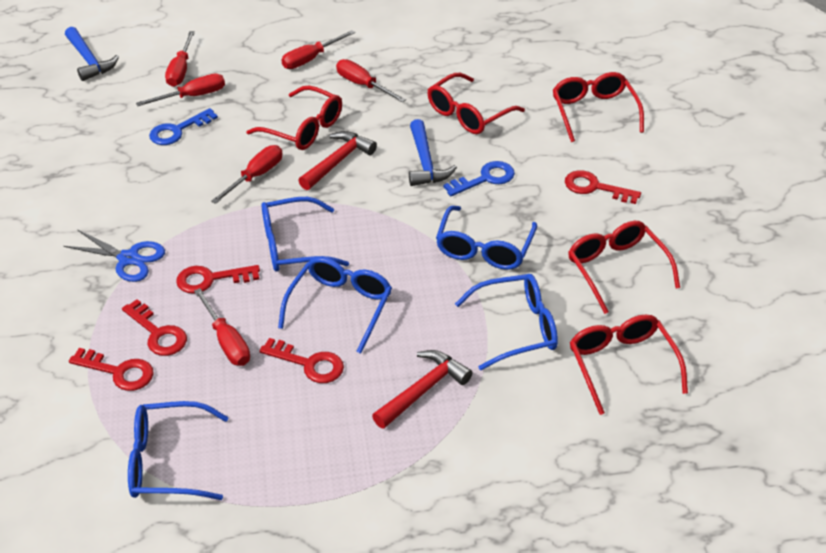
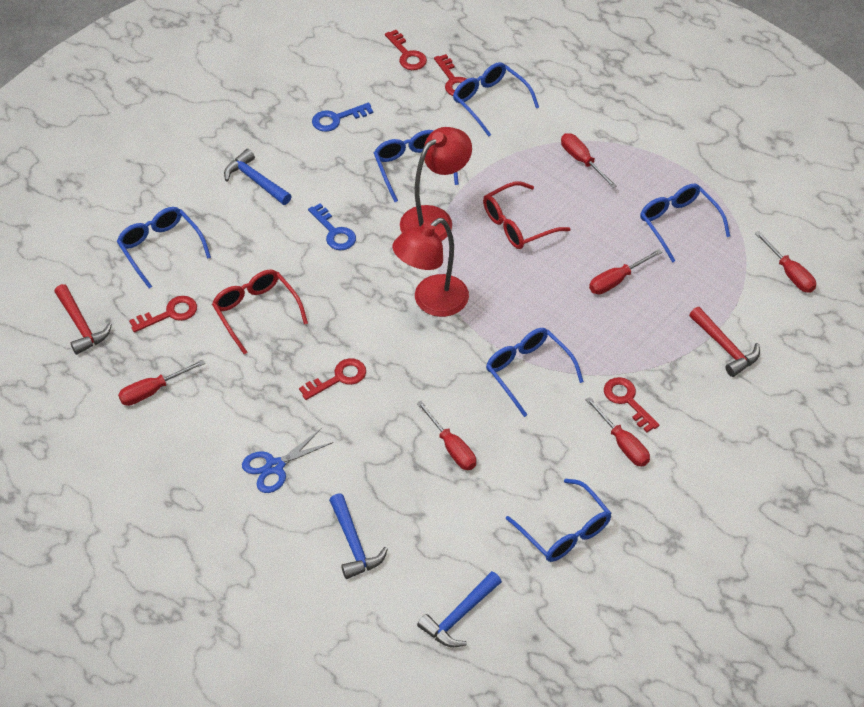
blue glasses: 5 -> 6
blue hammer: 2 -> 3
red glasses: 5 -> 2
red lamp: 0 -> 2

